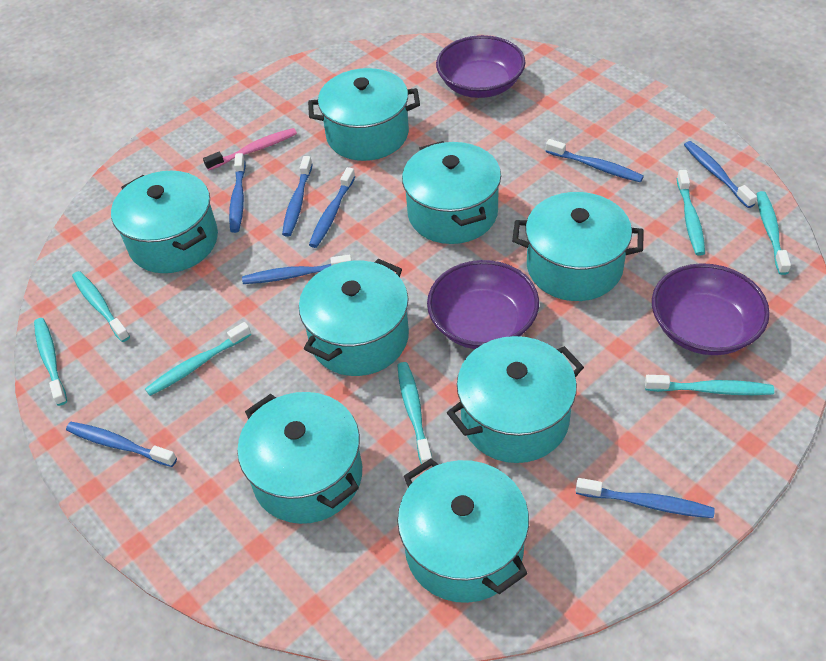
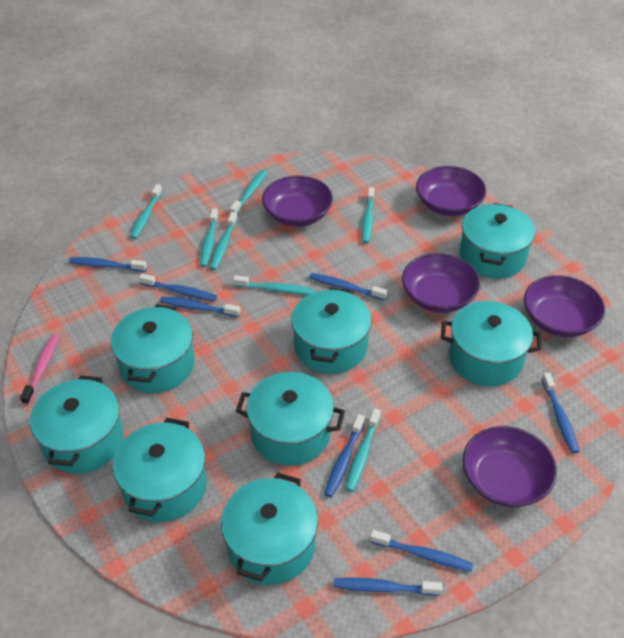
purple bowl: 3 -> 5

